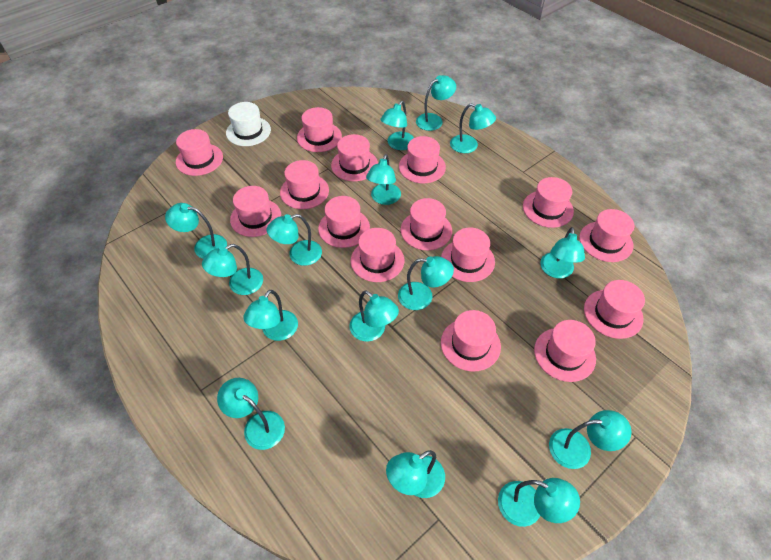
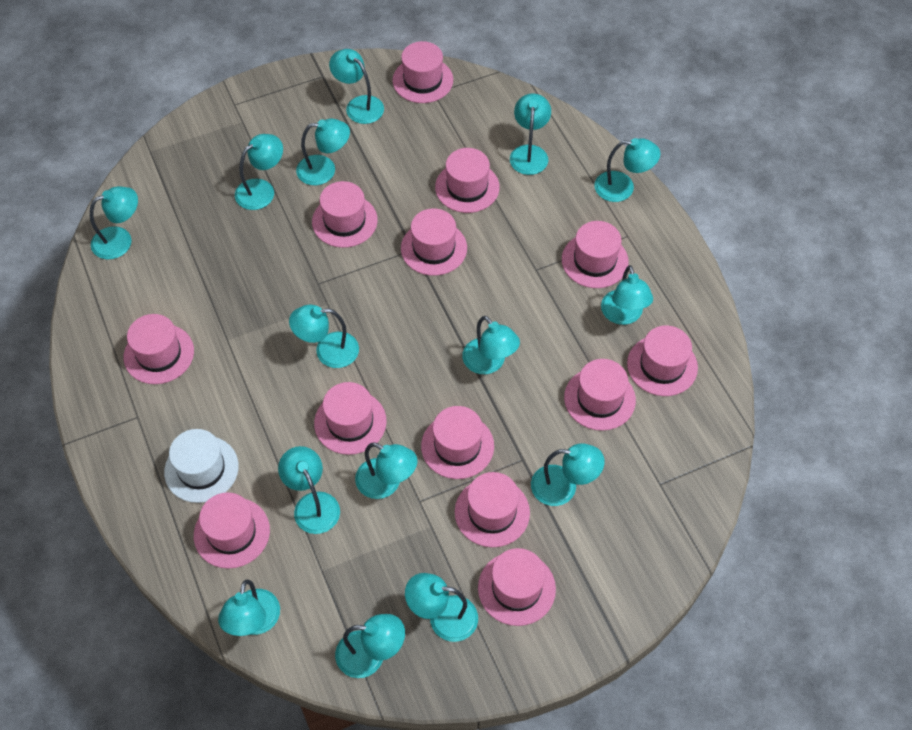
pink hat: 15 -> 13

